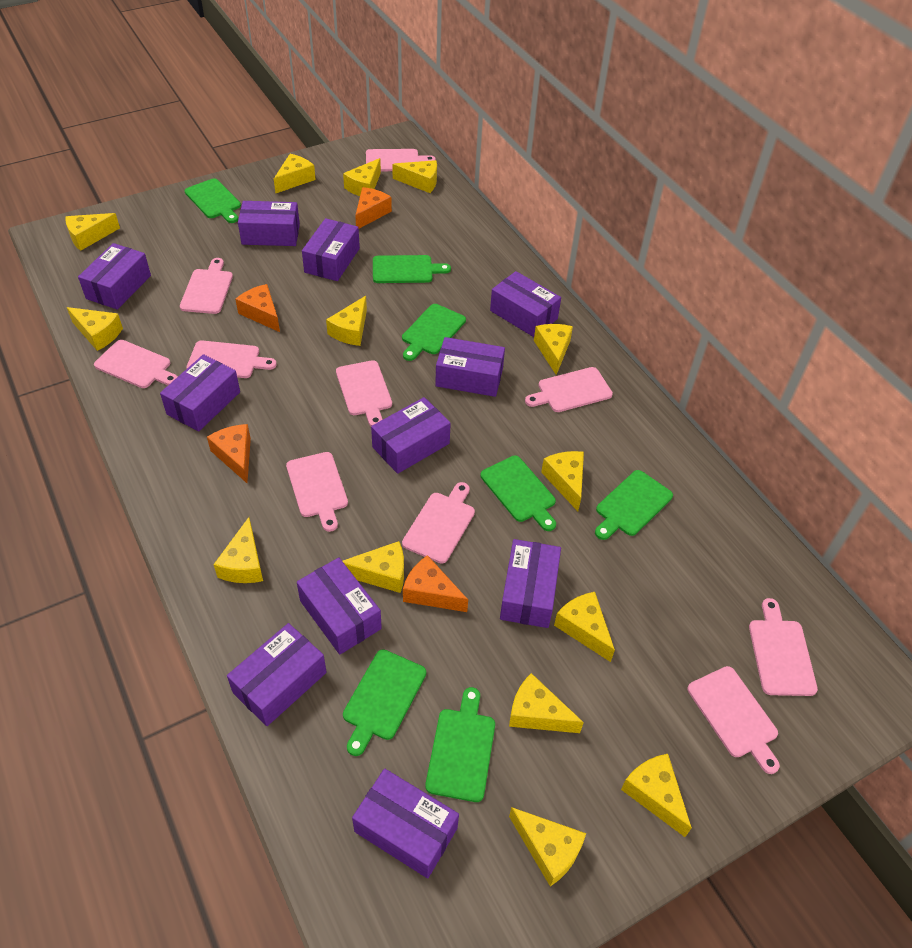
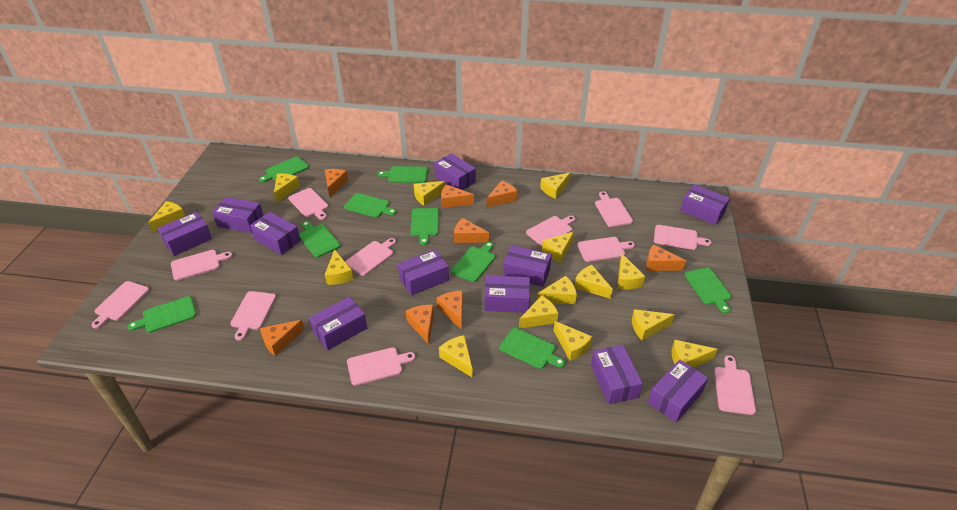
green cutting board: 7 -> 9
orange cheese: 4 -> 8
pink cutting board: 10 -> 11

